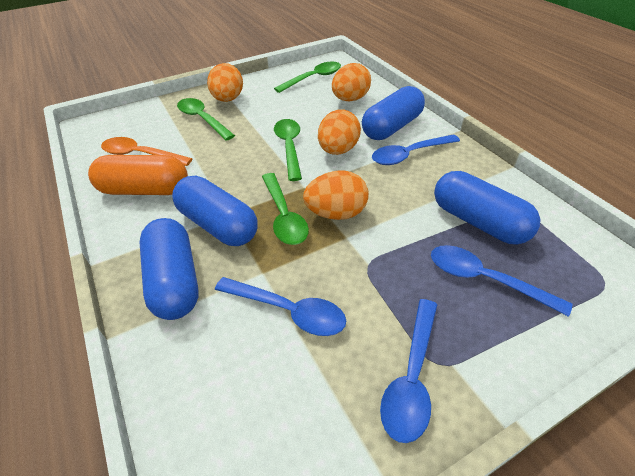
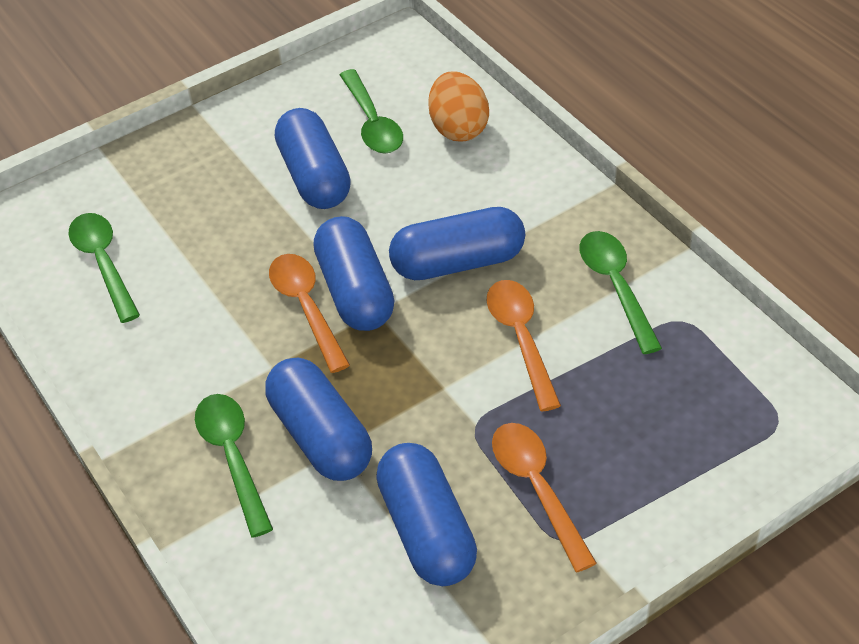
blue capsule: 4 -> 5
blue spoon: 4 -> 0
orange capsule: 1 -> 0
orange egg: 4 -> 1
orange spoon: 1 -> 3

